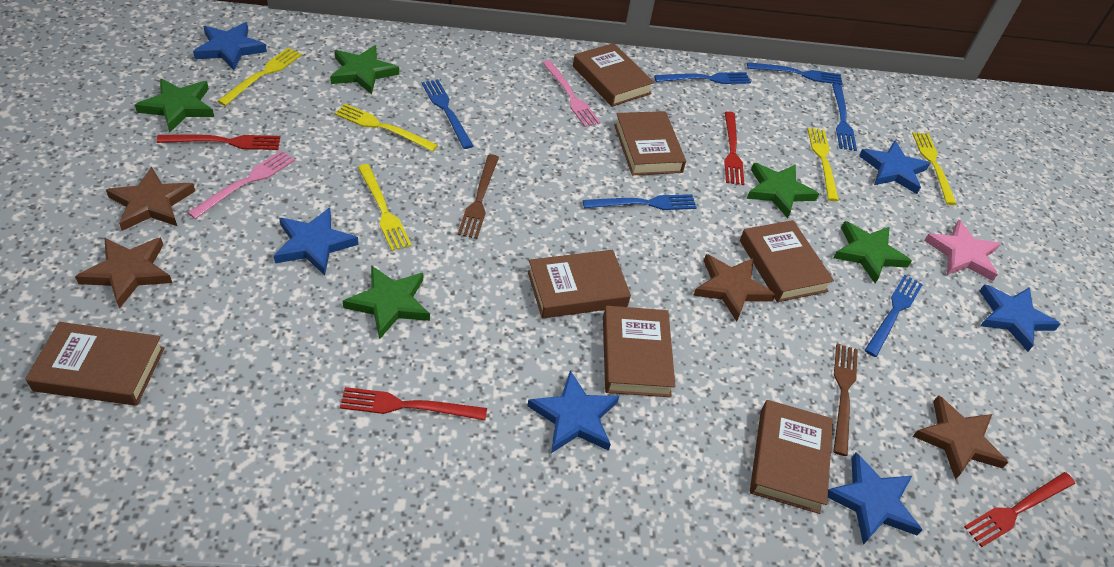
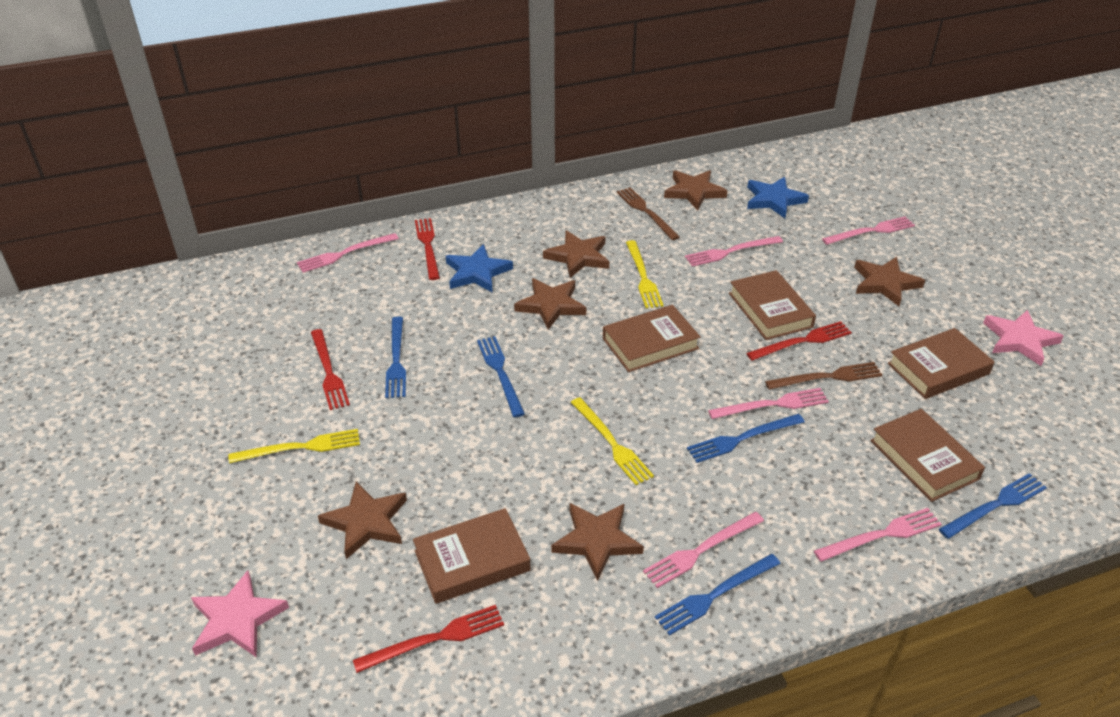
blue fork: 6 -> 5
blue star: 6 -> 2
brown book: 7 -> 5
brown star: 4 -> 6
green star: 5 -> 0
pink fork: 2 -> 6
pink star: 1 -> 2
yellow fork: 5 -> 3

